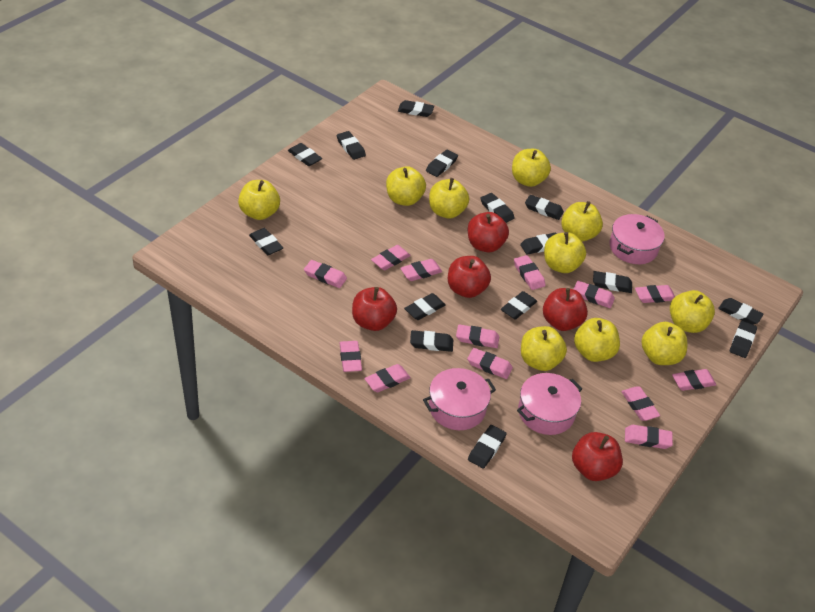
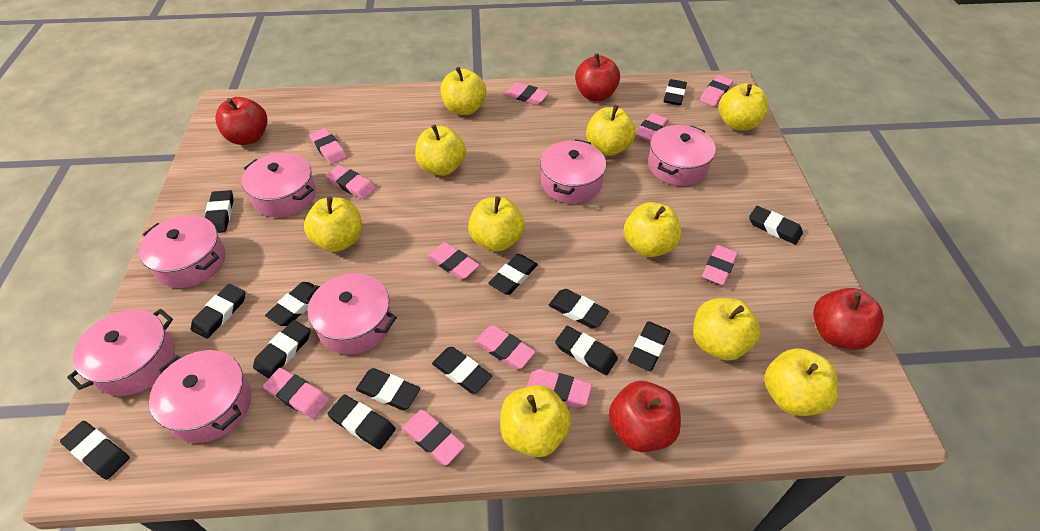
black eraser: 15 -> 14
pink eraser: 13 -> 11
pink pot: 3 -> 7
red apple: 5 -> 4

